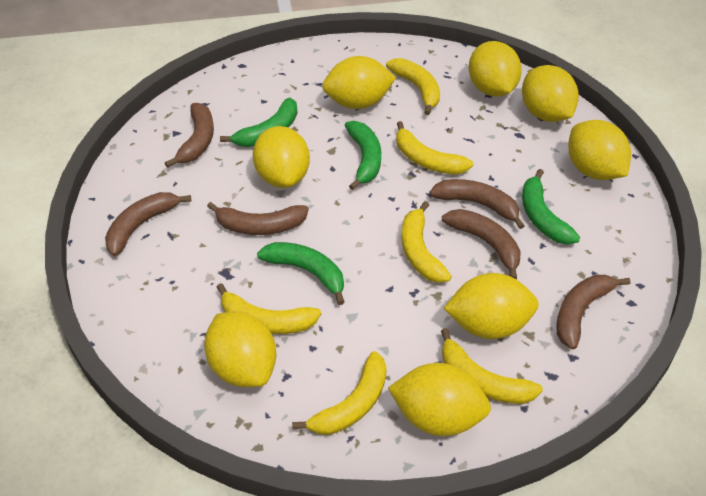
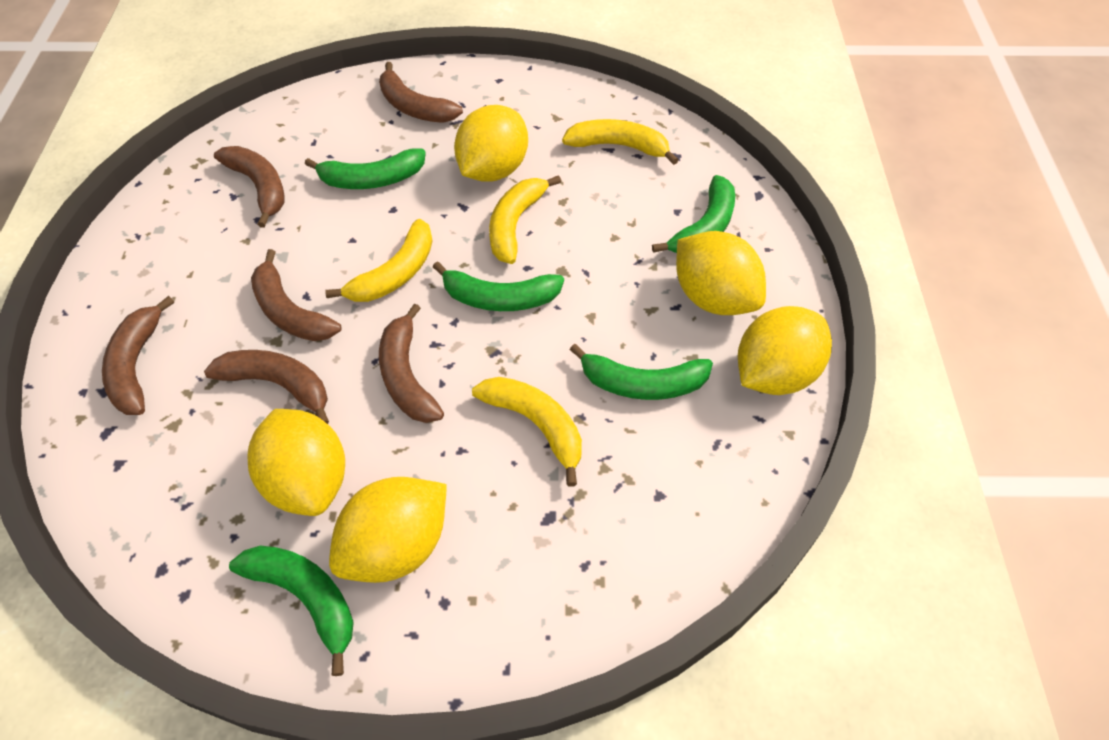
green banana: 4 -> 5
yellow banana: 6 -> 4
yellow lemon: 8 -> 5

